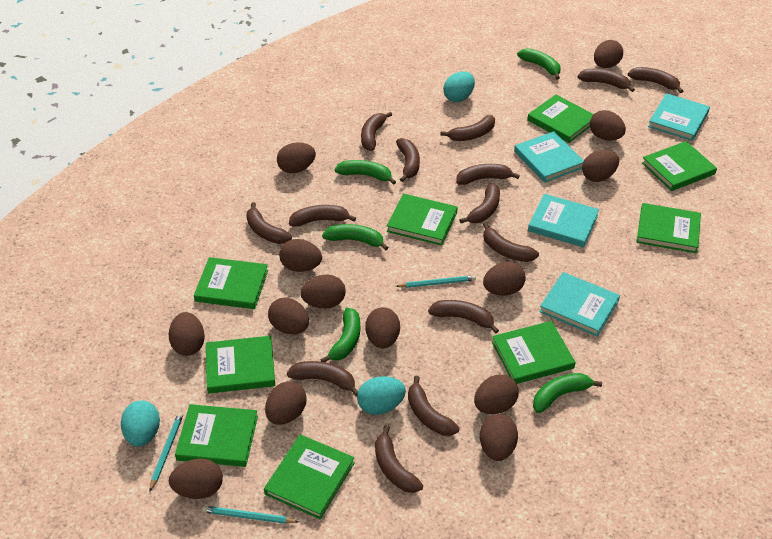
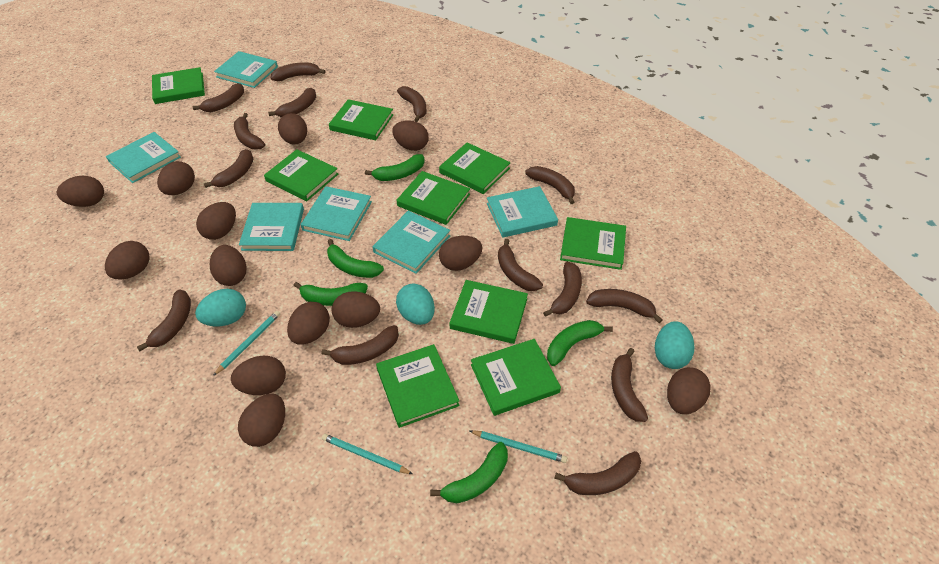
brown egg: 14 -> 13
turquoise book: 4 -> 6

